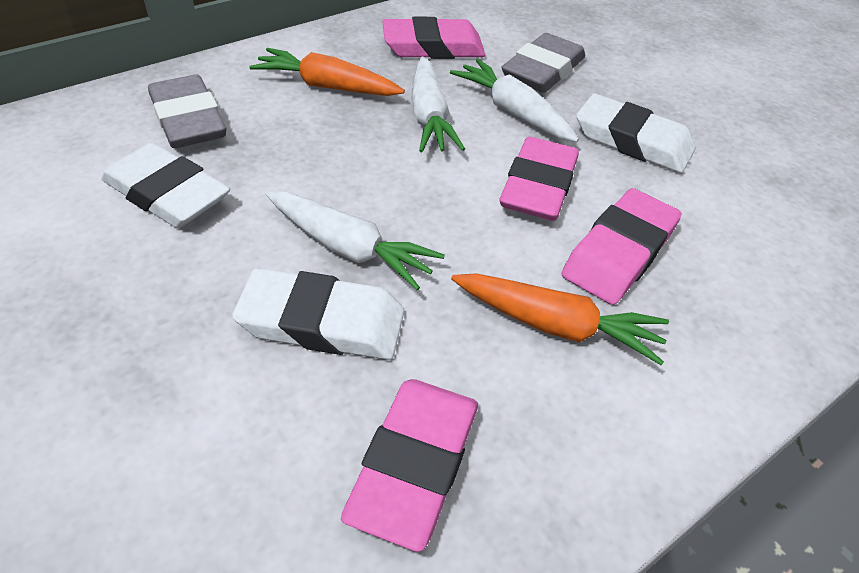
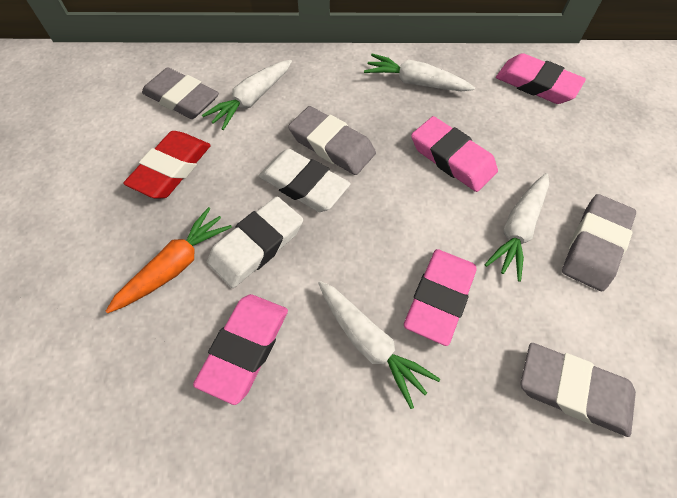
grey eraser: 2 -> 4
orange carrot: 2 -> 1
red eraser: 0 -> 1
white carrot: 3 -> 4
white eraser: 3 -> 2

